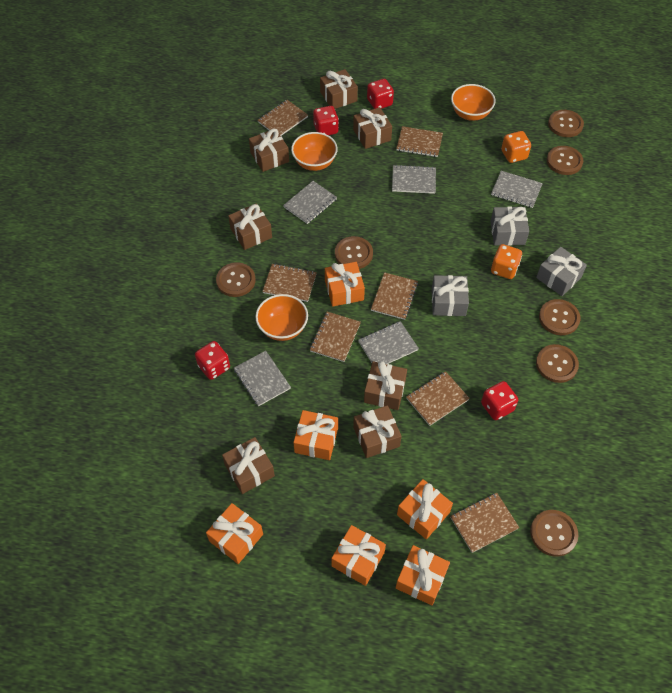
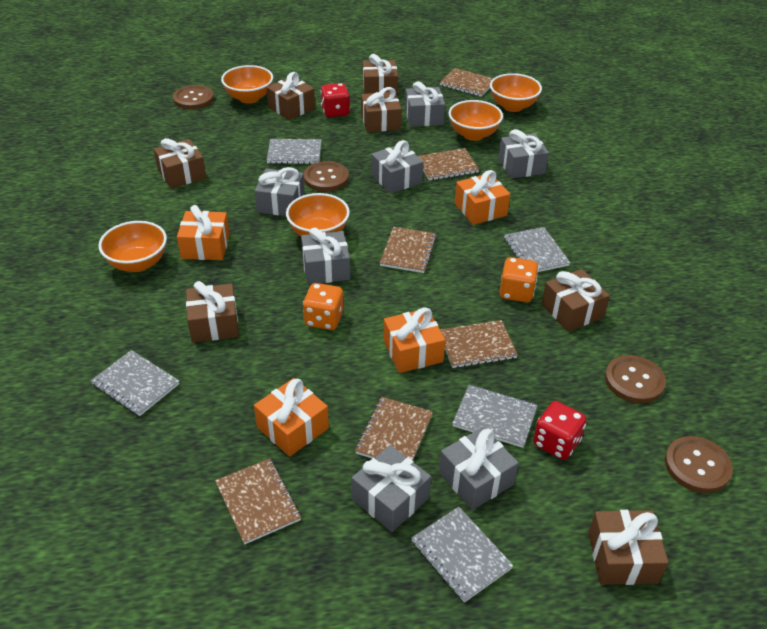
brown button: 7 -> 4
brown notebook: 7 -> 6
grey gift: 3 -> 7
orange bowl: 3 -> 5
orange gift: 6 -> 4
red dice: 4 -> 2

